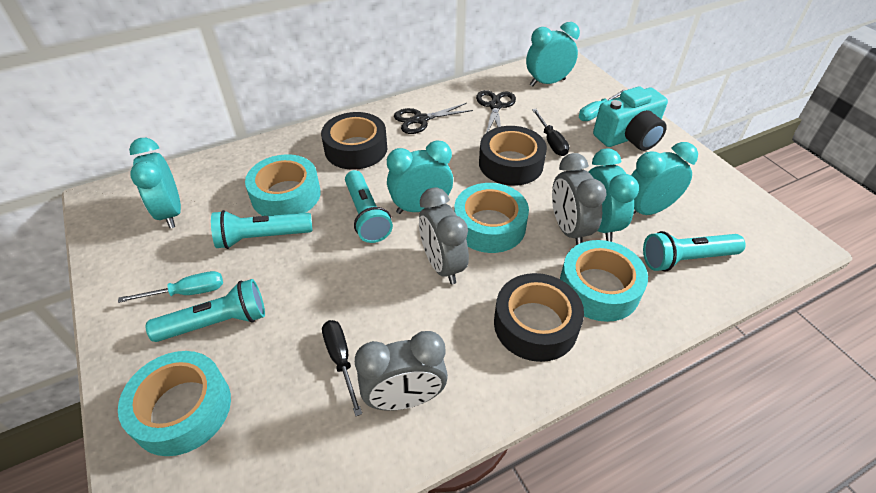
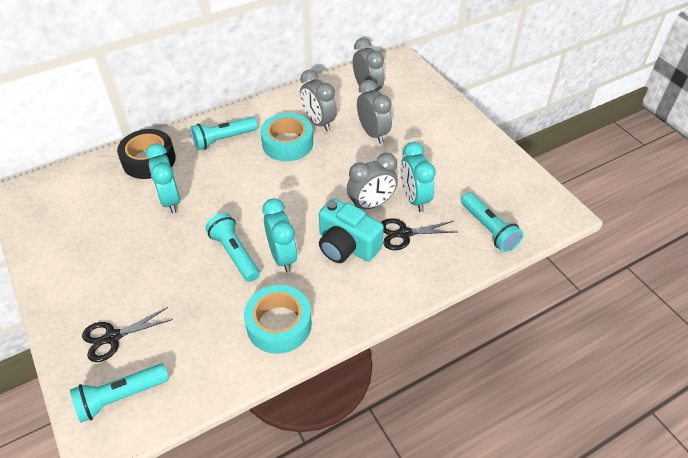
black screwdriver: 2 -> 0
black tape: 3 -> 1
grey clock: 3 -> 4
turquoise clock: 5 -> 3
turquoise screwdriver: 2 -> 0
turquoise tape: 4 -> 2

